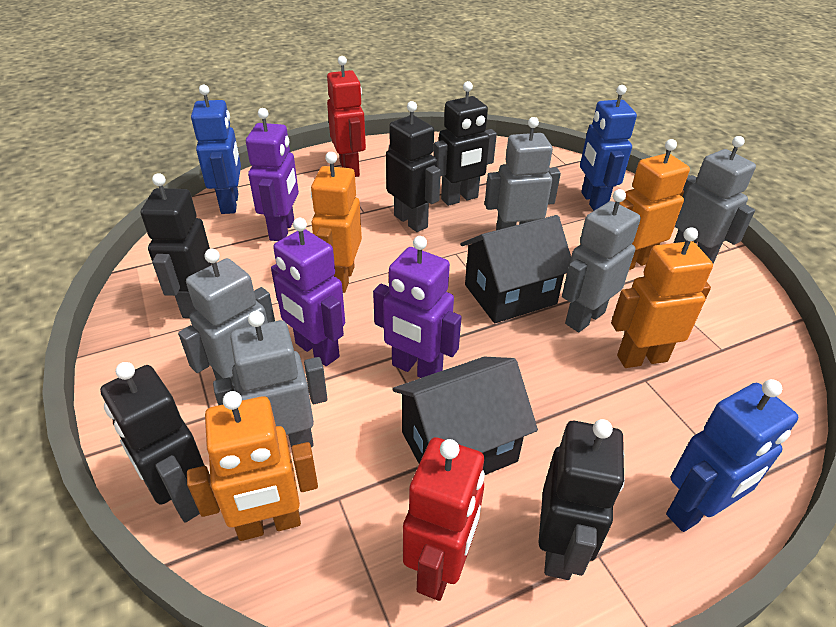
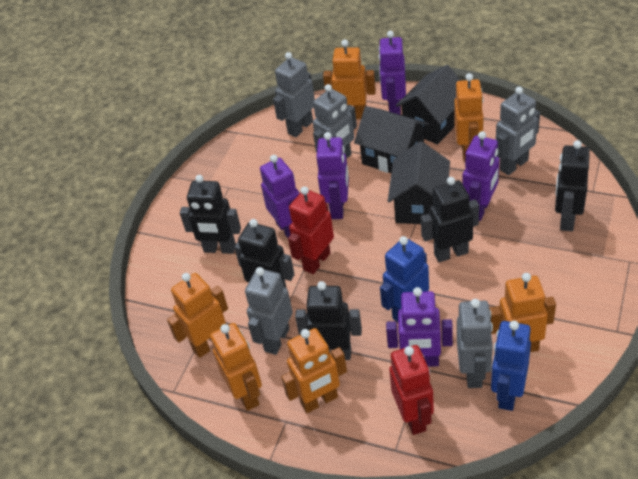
black house: 2 -> 3
blue robot: 3 -> 2
orange robot: 4 -> 6
purple robot: 3 -> 5

